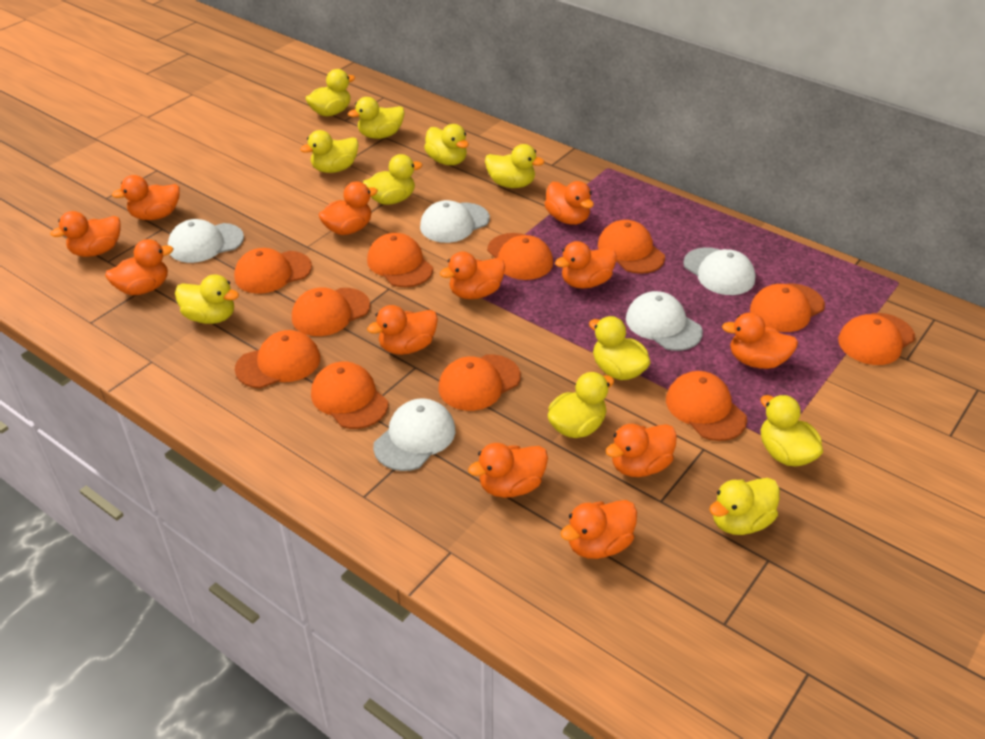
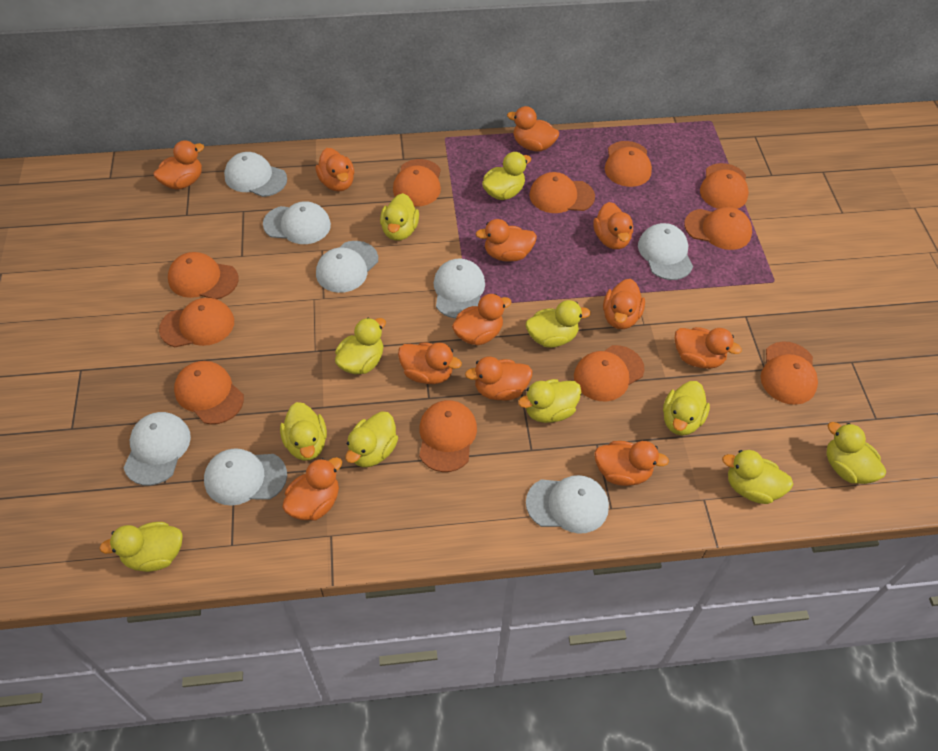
white cap: 5 -> 8

